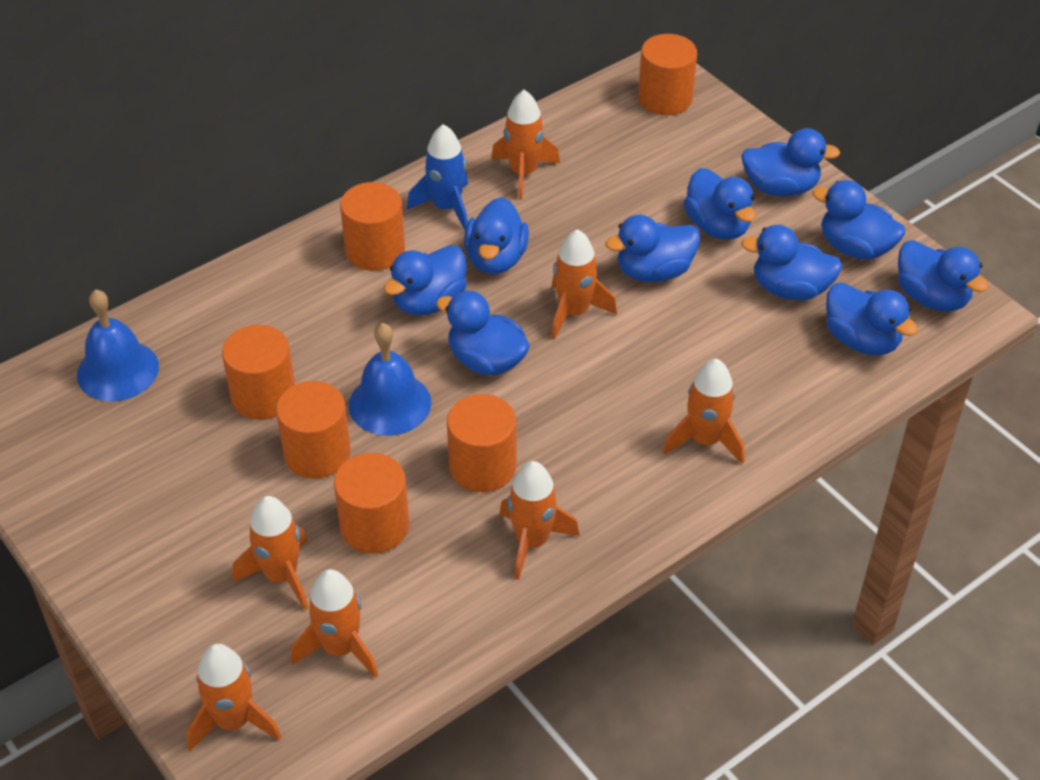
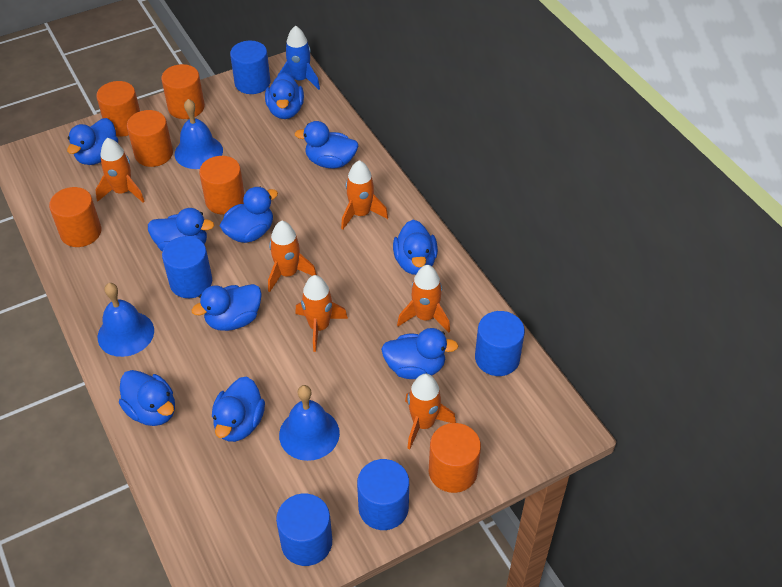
blue bell: 2 -> 3
blue cylinder: 0 -> 5
orange rocket: 7 -> 6

